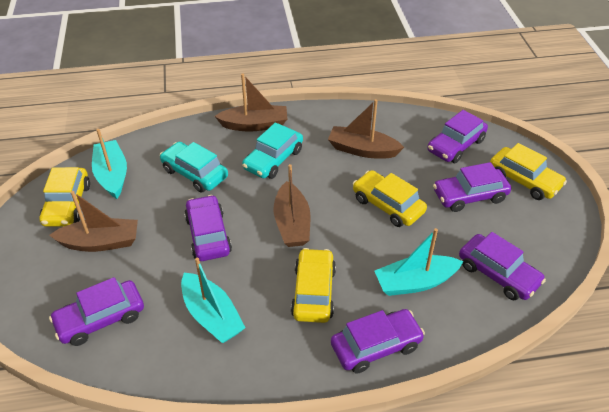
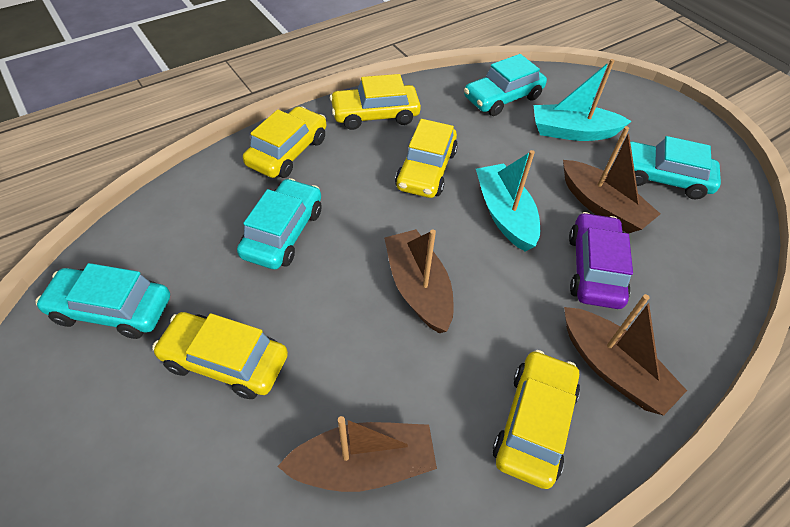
purple car: 6 -> 1
turquoise boat: 3 -> 2
turquoise car: 2 -> 4
yellow car: 4 -> 5

